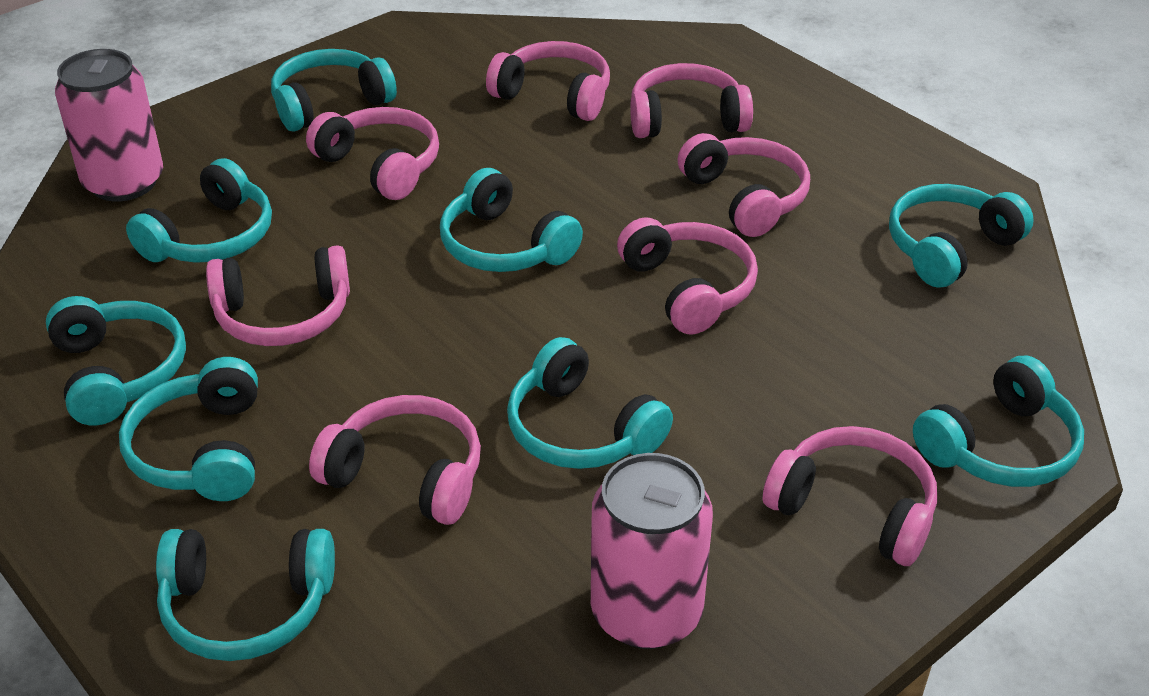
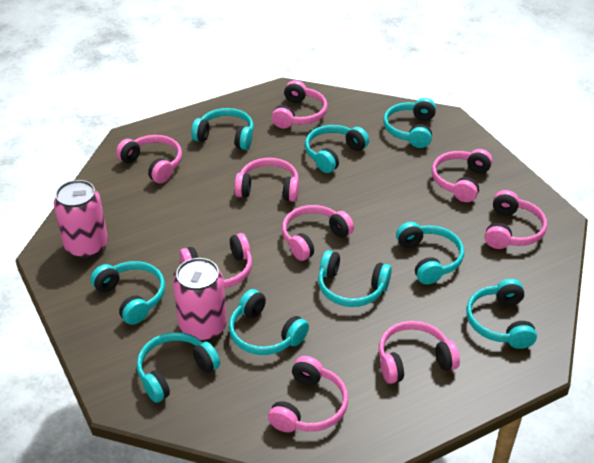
pink headphones: 8 -> 9

